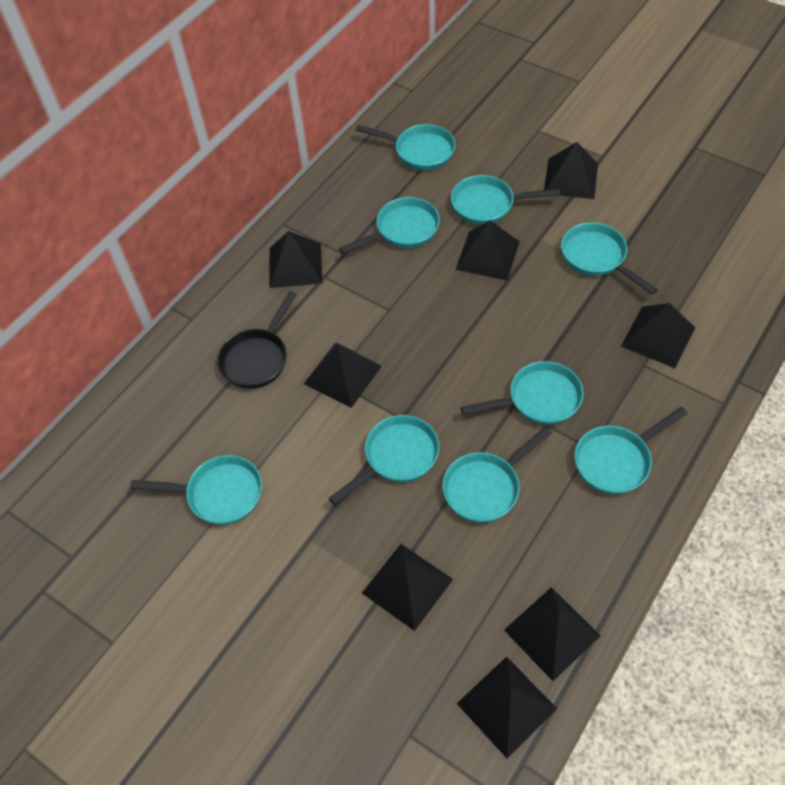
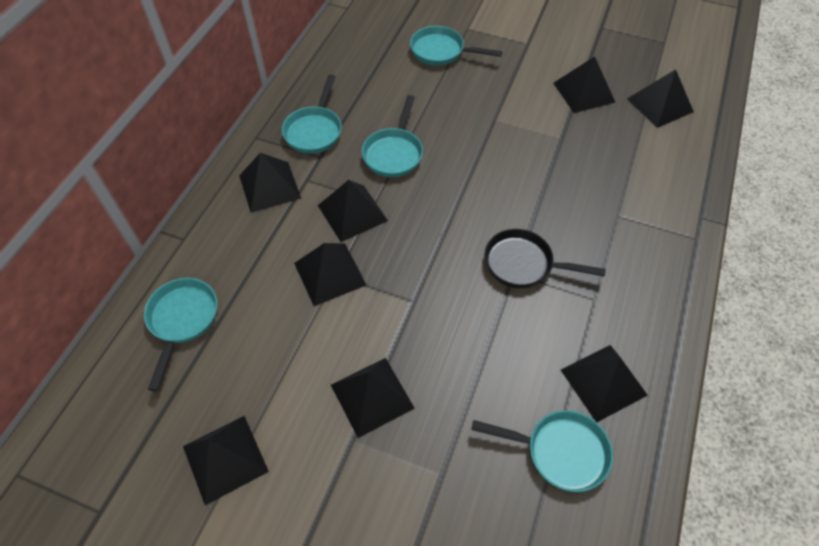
turquoise pan: 9 -> 5

